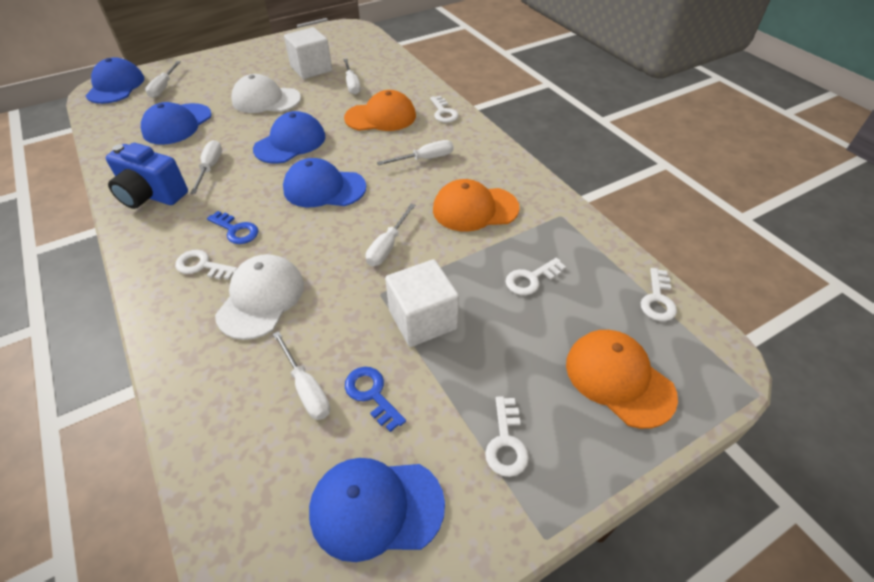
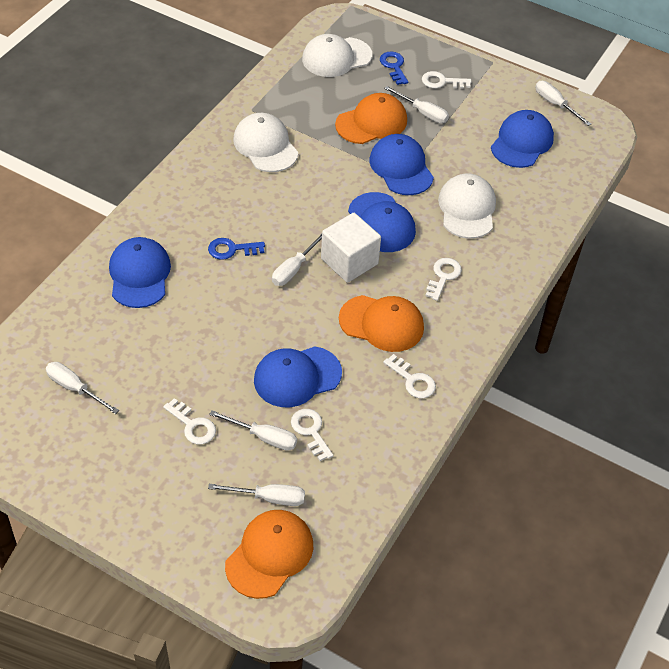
blue camera: 1 -> 0
white cap: 2 -> 3
white cube: 2 -> 1

